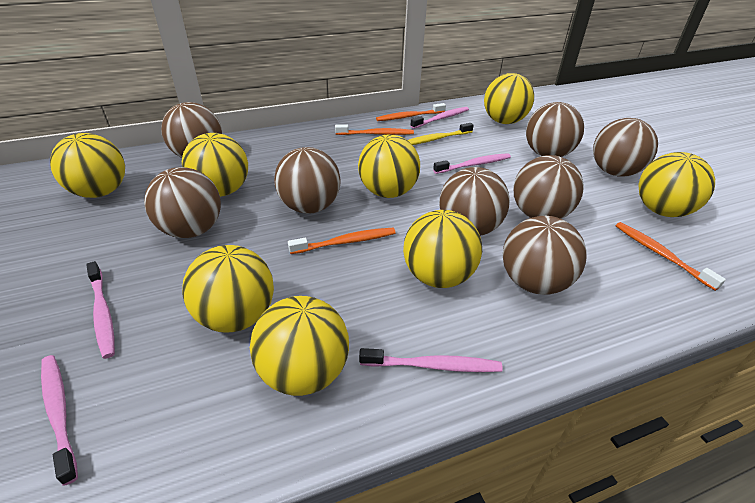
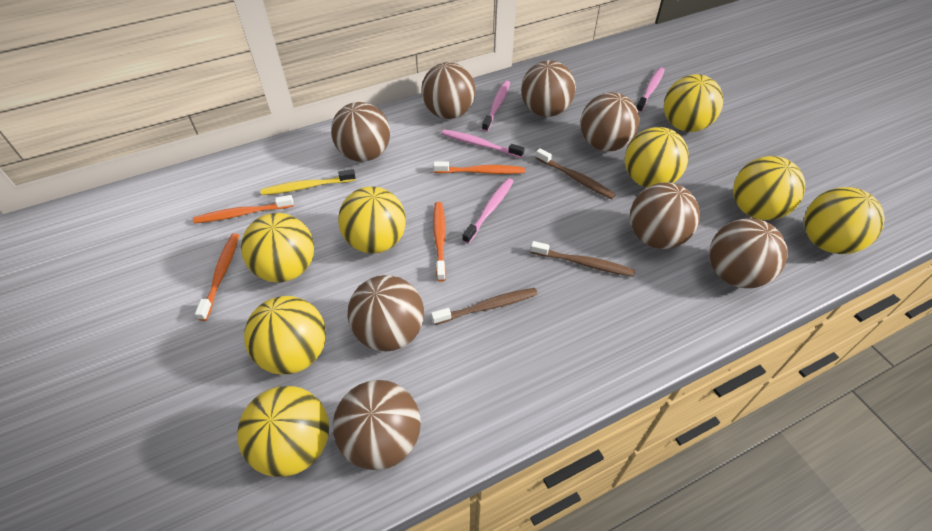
brown toothbrush: 0 -> 3
pink toothbrush: 5 -> 4

